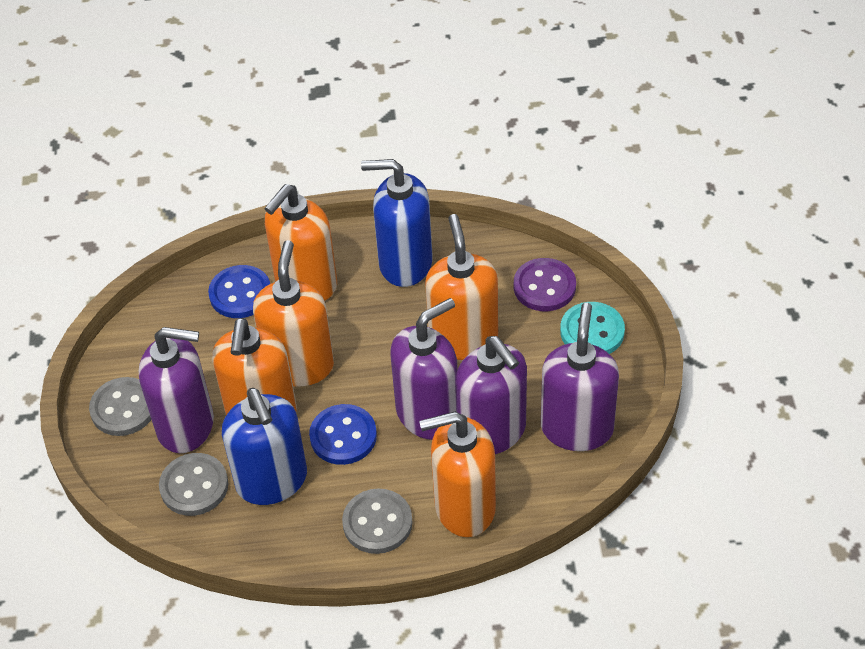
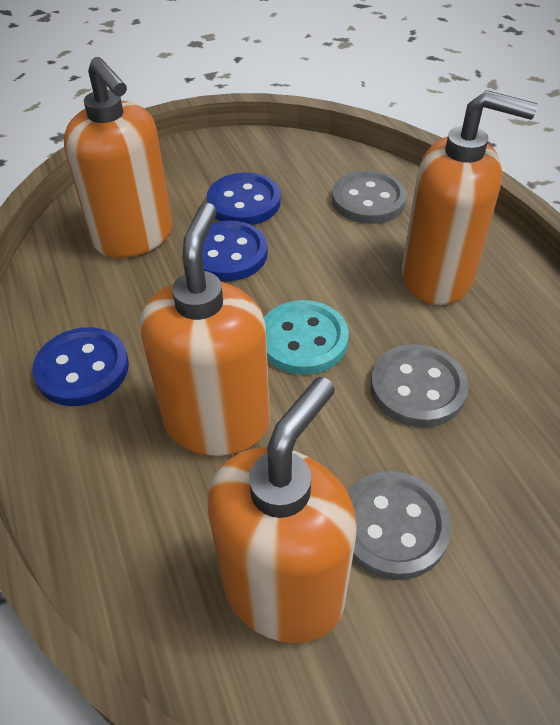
blue button: 2 -> 3
blue soap dispenser: 2 -> 0
orange soap dispenser: 5 -> 4
purple button: 1 -> 0
purple soap dispenser: 4 -> 0

